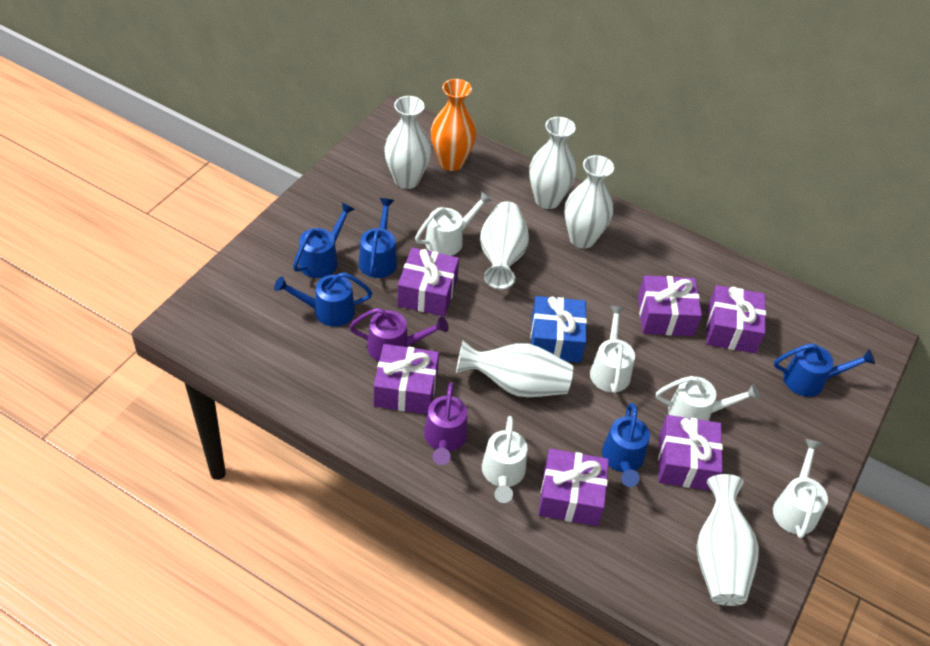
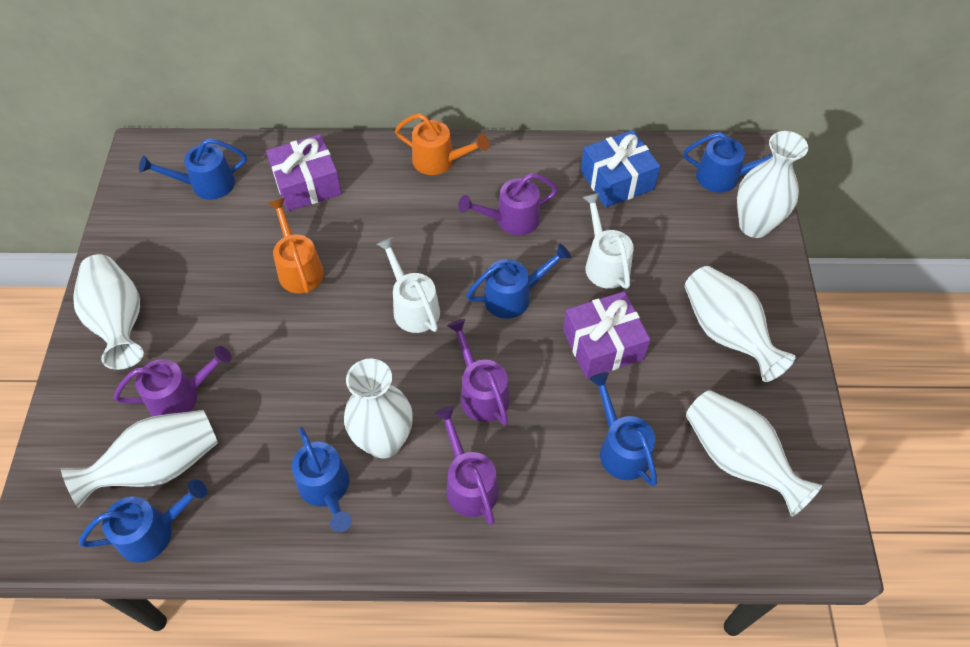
blue watering can: 5 -> 6
orange vase: 1 -> 0
orange watering can: 0 -> 2
purple gift: 6 -> 2
purple watering can: 2 -> 4
white watering can: 5 -> 2

